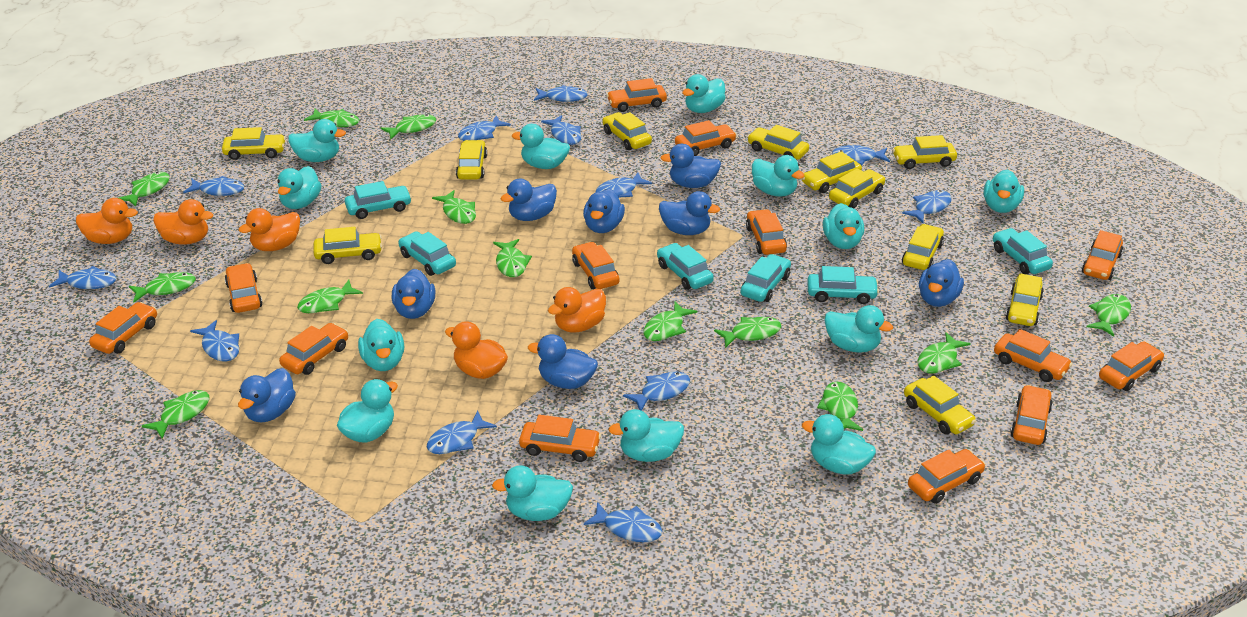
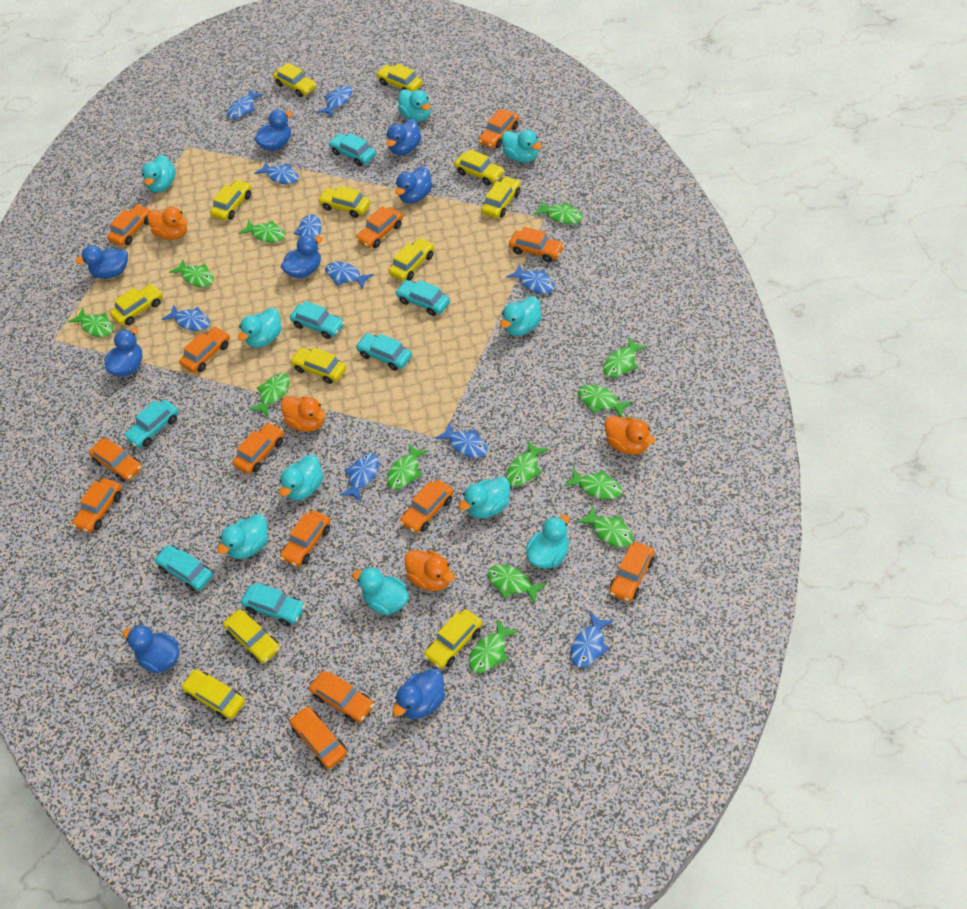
blue fish: 12 -> 10
orange duck: 5 -> 4
turquoise car: 6 -> 7
turquoise duck: 13 -> 10
yellow car: 11 -> 12

